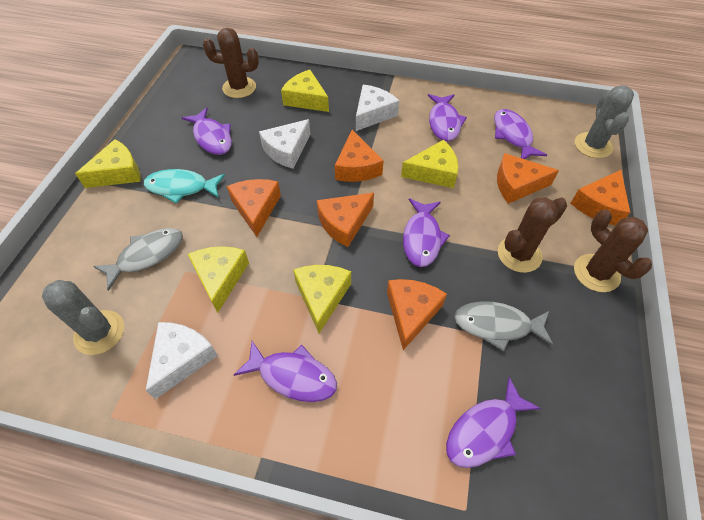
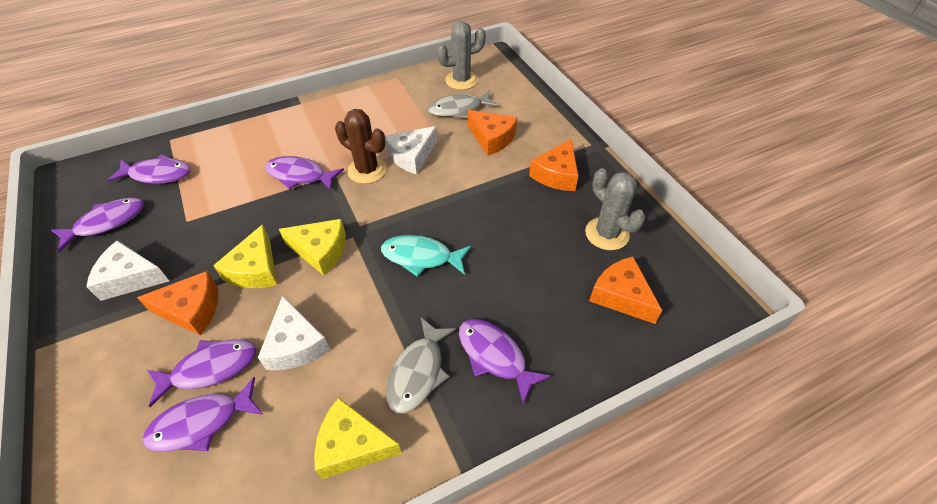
brown cactus: 3 -> 1
orange cheese: 6 -> 4
yellow cheese: 5 -> 3

